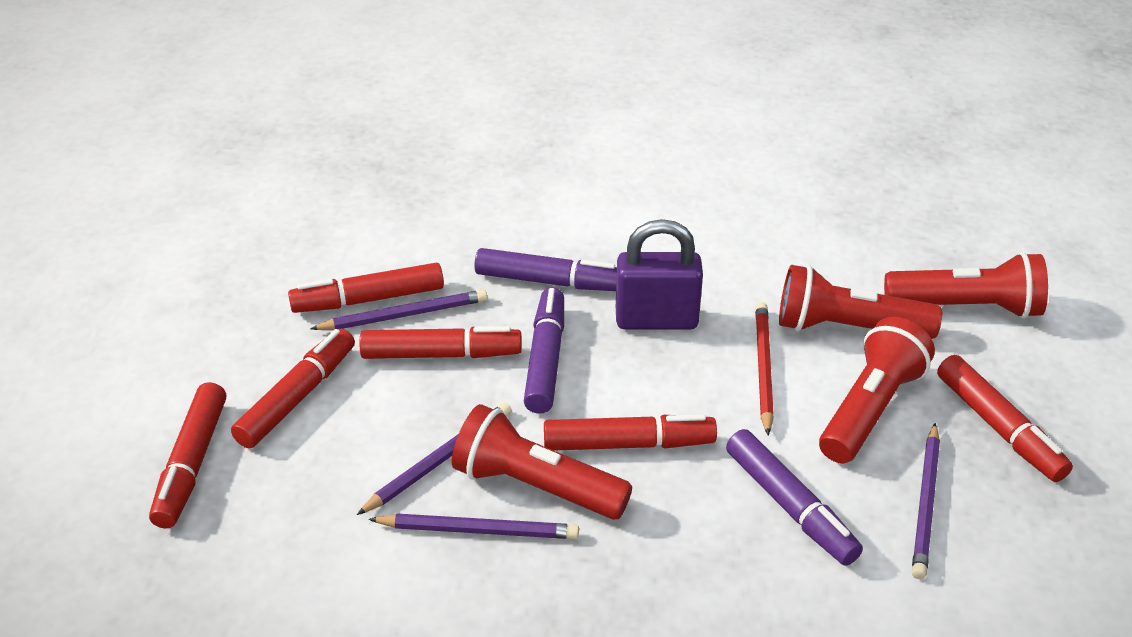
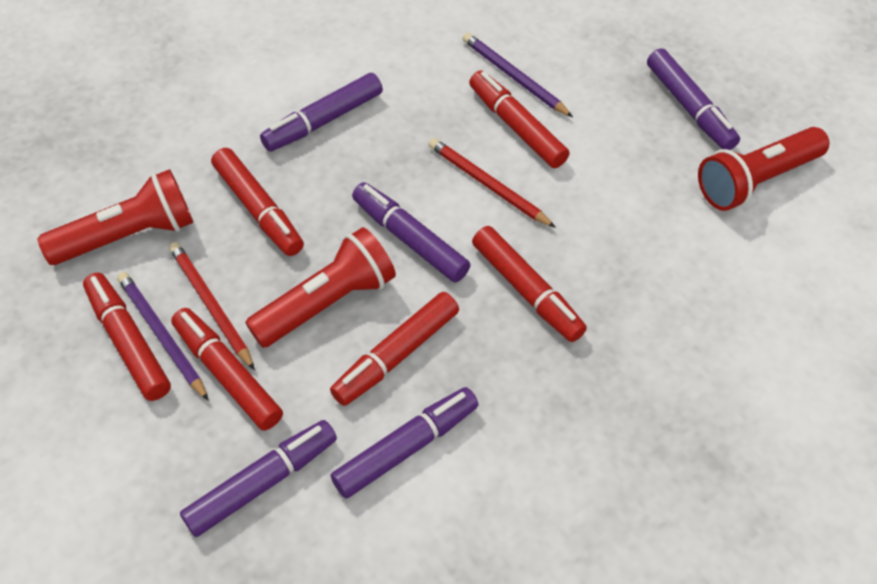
purple marker: 3 -> 5
purple padlock: 1 -> 0
purple pencil: 4 -> 2
red flashlight: 4 -> 3
red pencil: 1 -> 2

